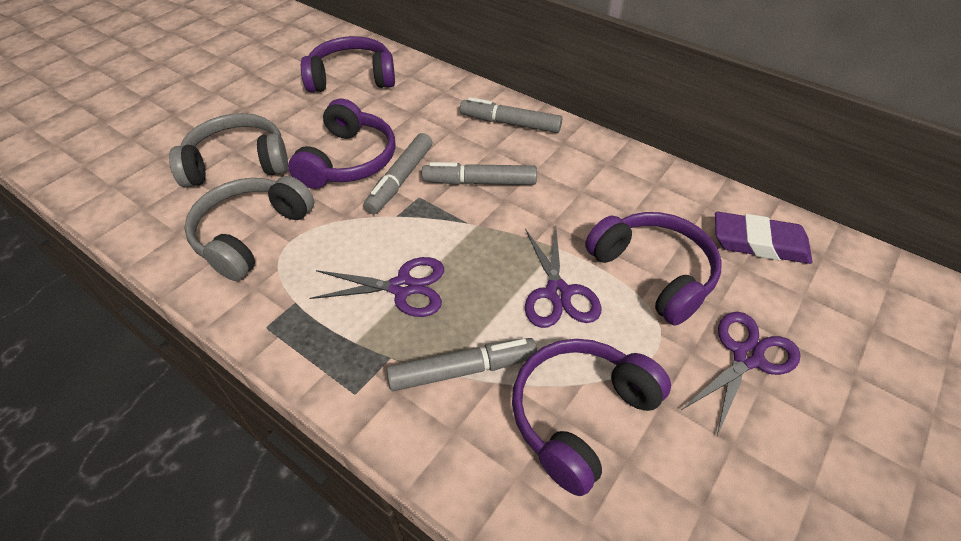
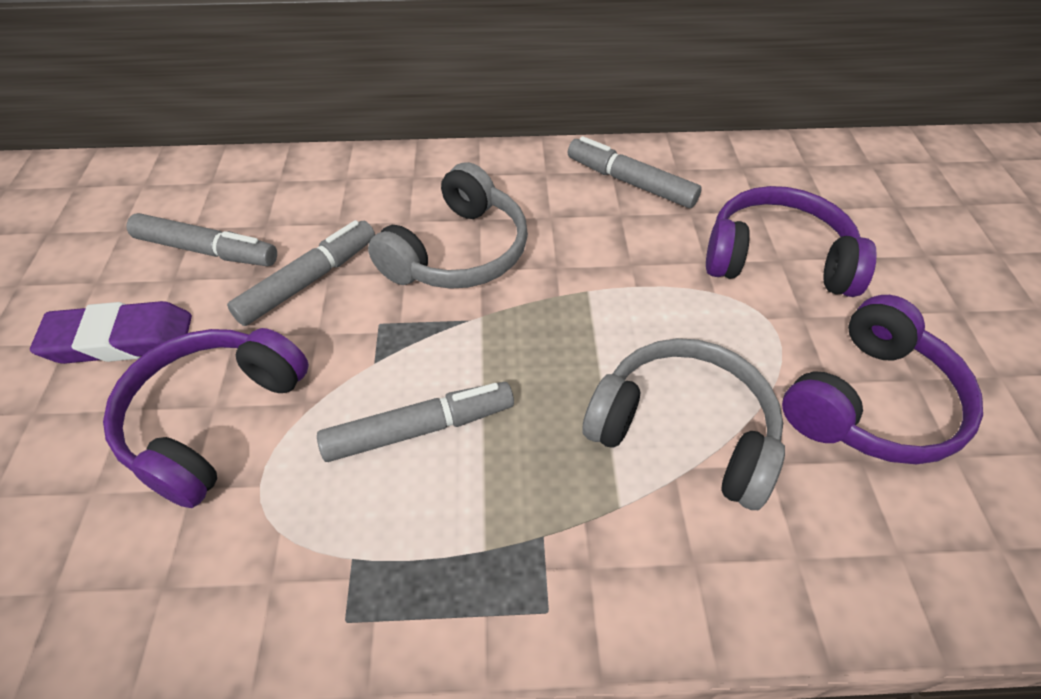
purple headphones: 4 -> 3
purple scissors: 3 -> 0

